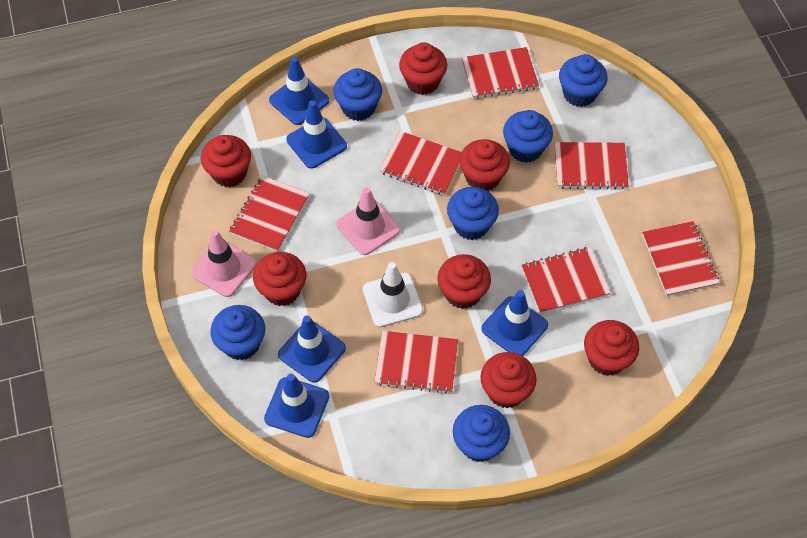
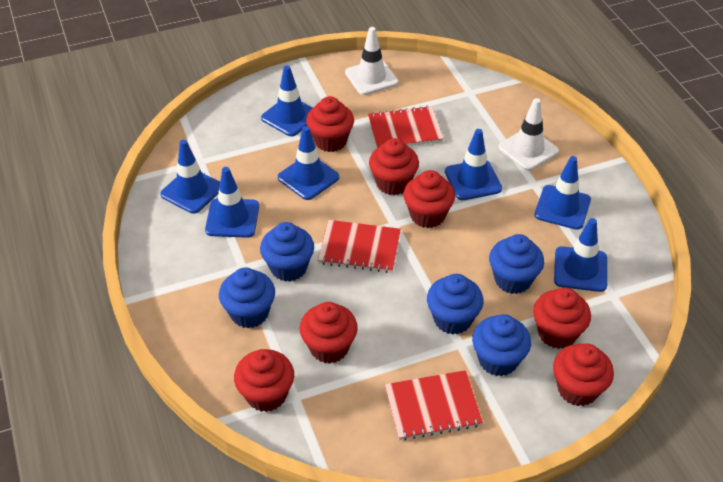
blue cupcake: 6 -> 5
blue traffic cone: 5 -> 7
pink traffic cone: 2 -> 0
red notebook: 7 -> 3
white traffic cone: 1 -> 2

